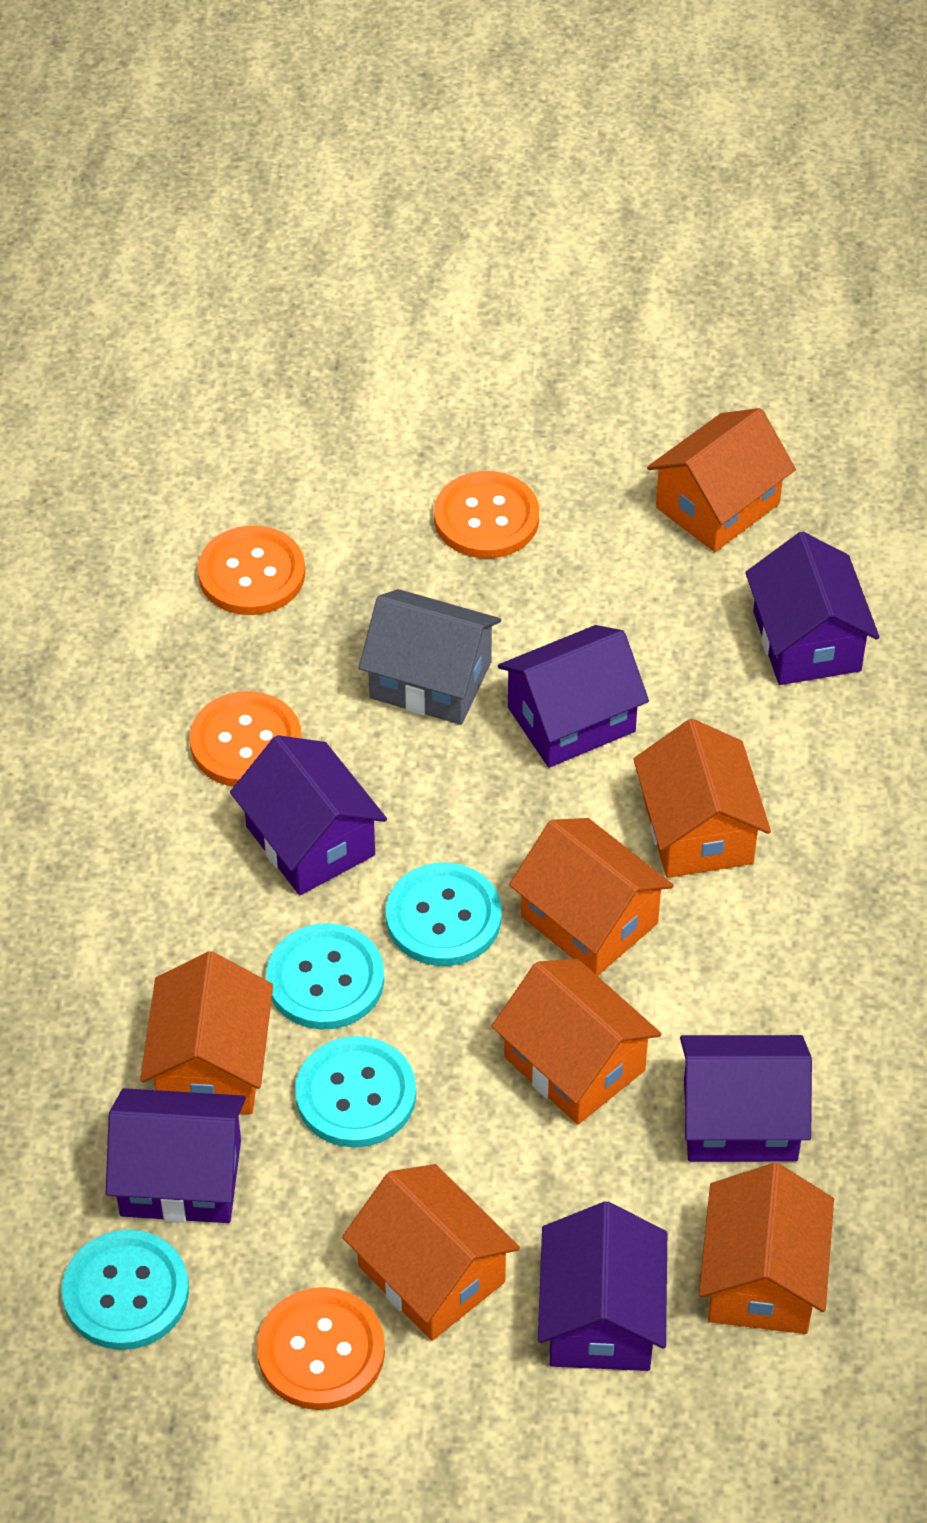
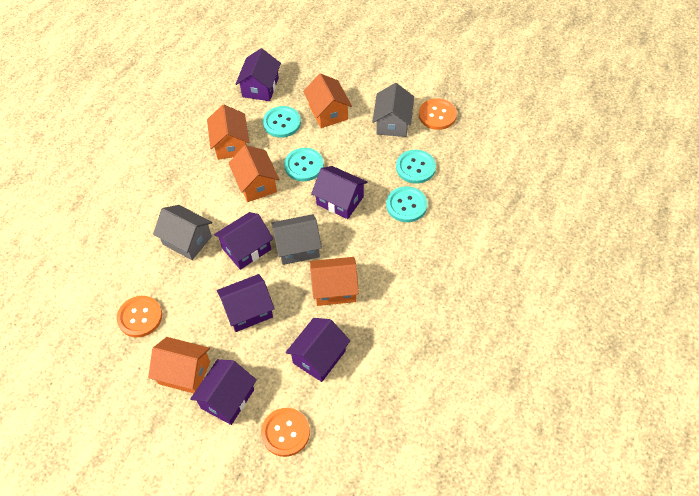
grey house: 1 -> 3
orange button: 4 -> 3
orange house: 7 -> 5

